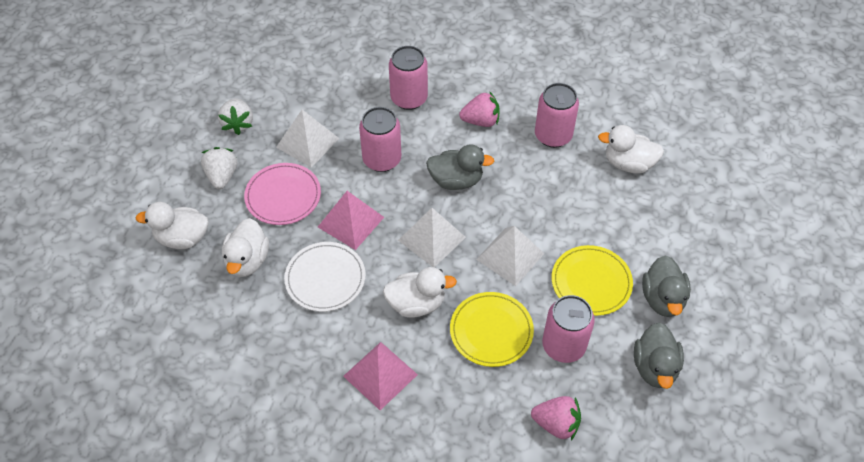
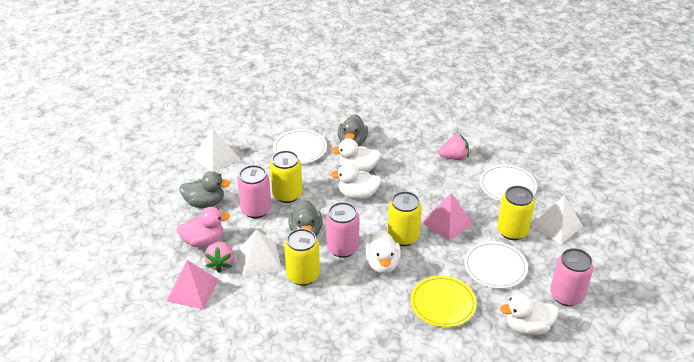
pink can: 4 -> 3
pink duck: 0 -> 1
pink plate: 1 -> 0
white plate: 1 -> 3
white strawberry: 2 -> 0
yellow can: 0 -> 4
yellow plate: 2 -> 1

